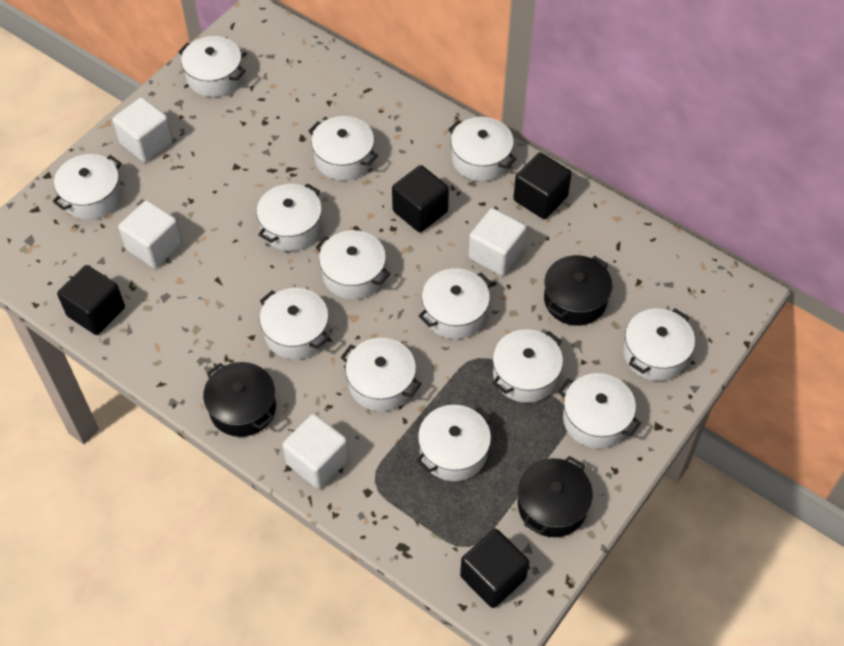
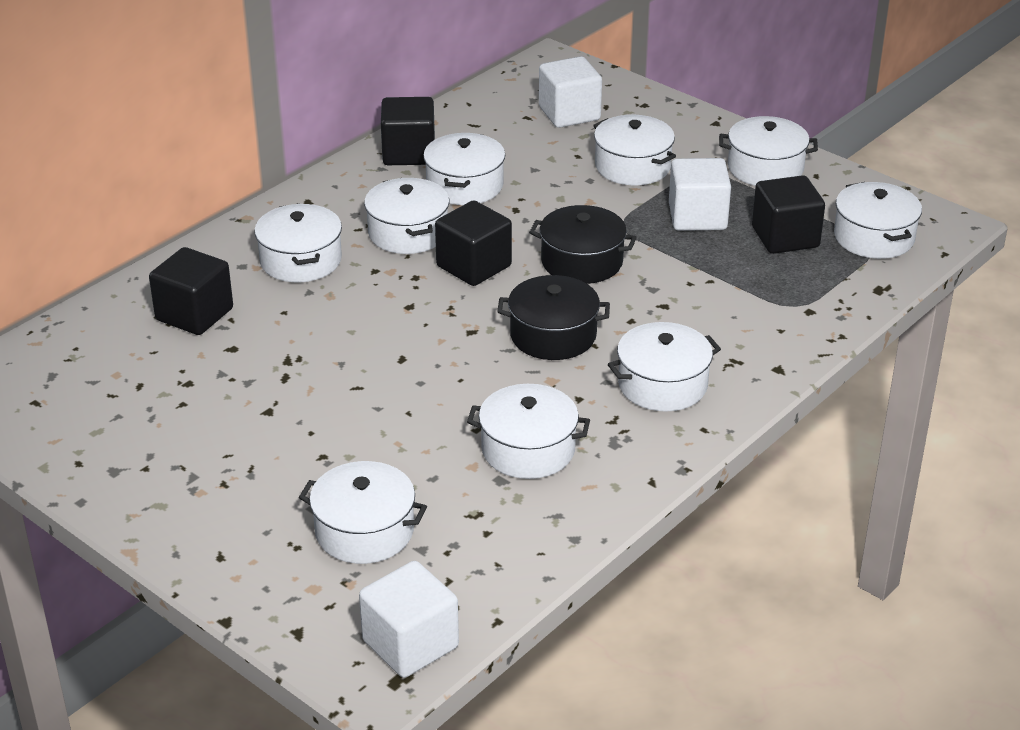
black pot: 3 -> 2
white cube: 4 -> 3
white pot: 13 -> 9

